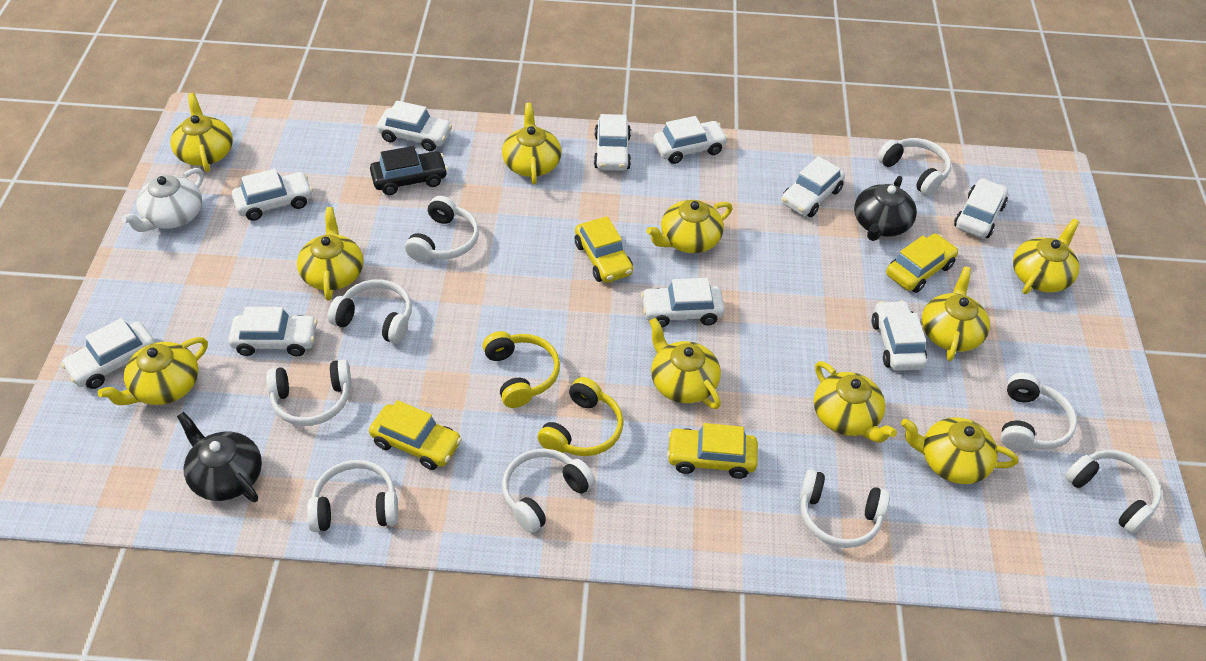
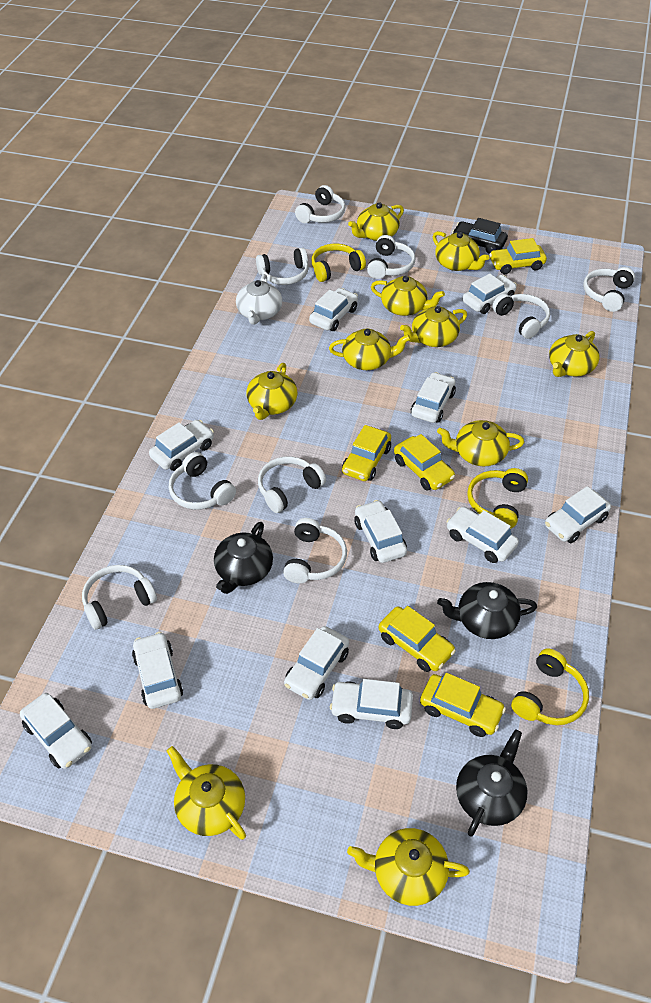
black teapot: 2 -> 3
white car: 10 -> 11
yellow car: 4 -> 5
yellow headphones: 2 -> 3

